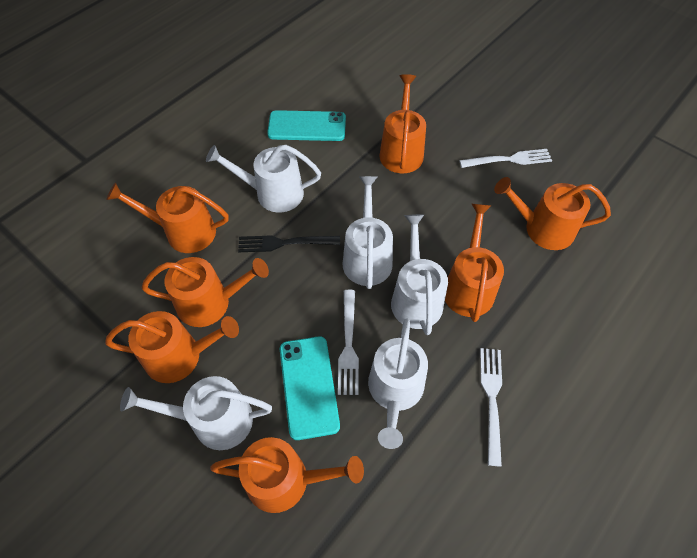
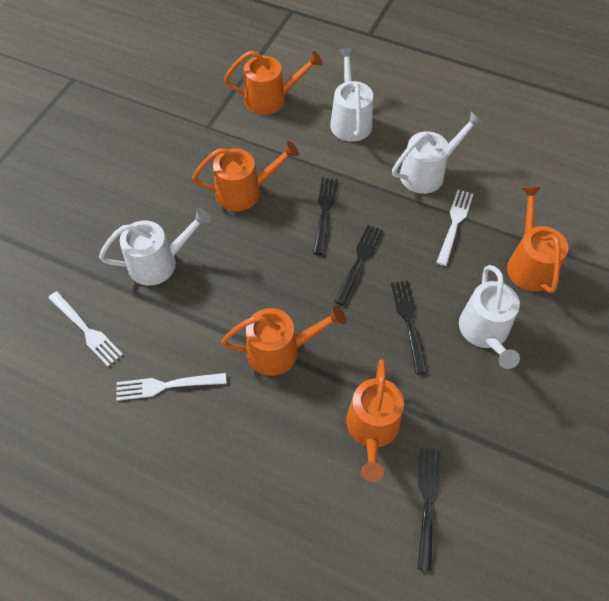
black fork: 1 -> 4
orange watering can: 7 -> 5
turquoise phone: 2 -> 0
white watering can: 5 -> 4

